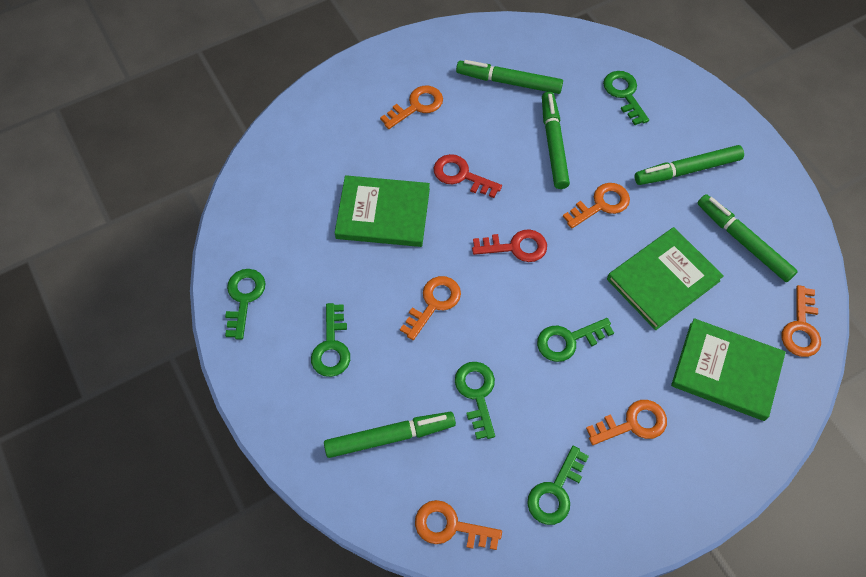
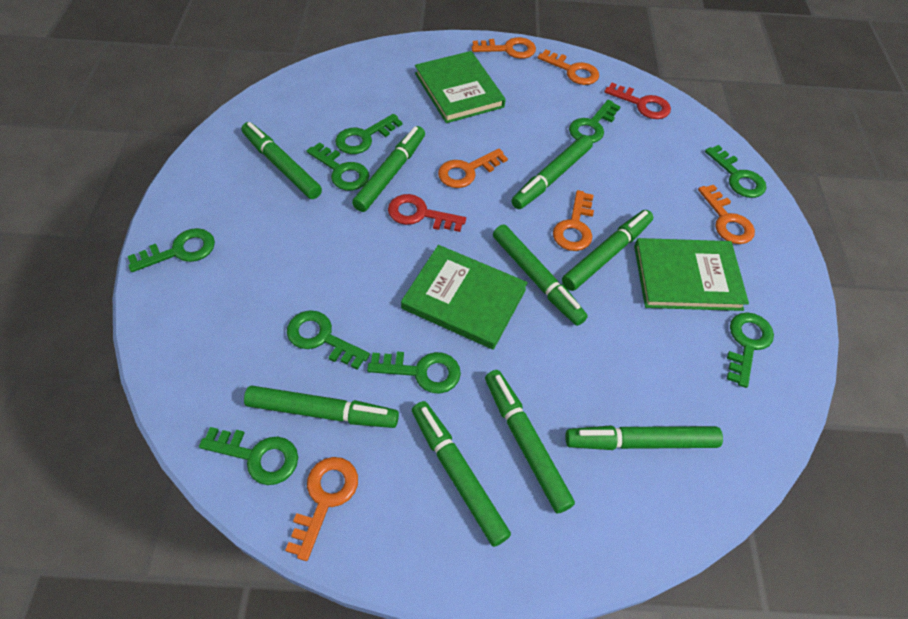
green key: 6 -> 9
green marker: 5 -> 9

